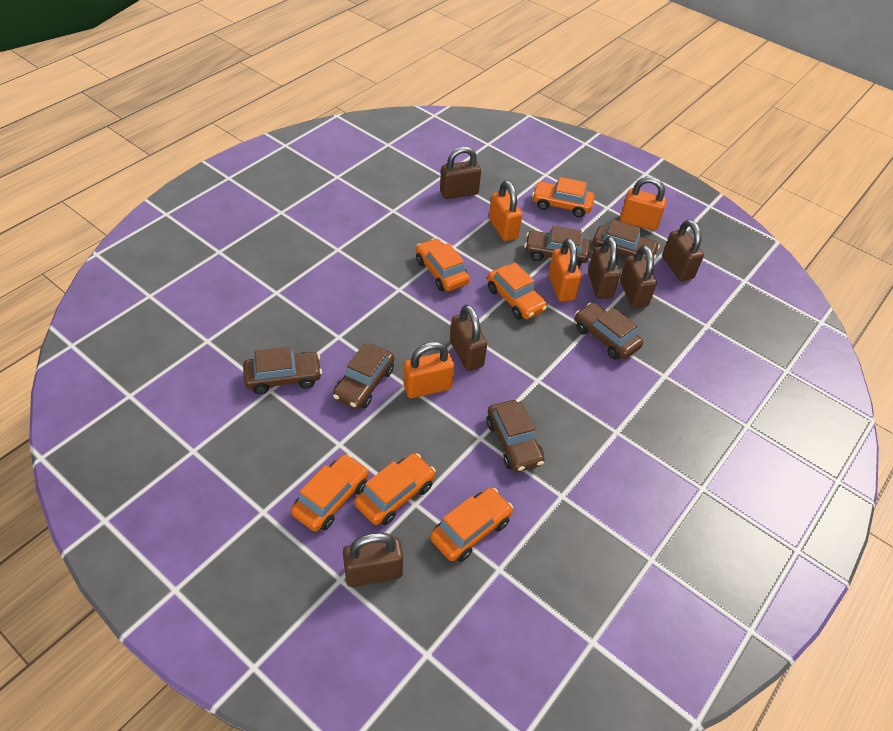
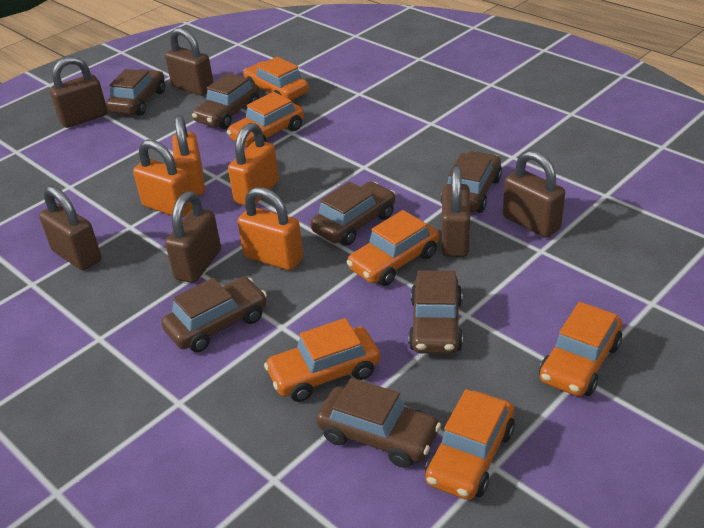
brown car: 6 -> 7

